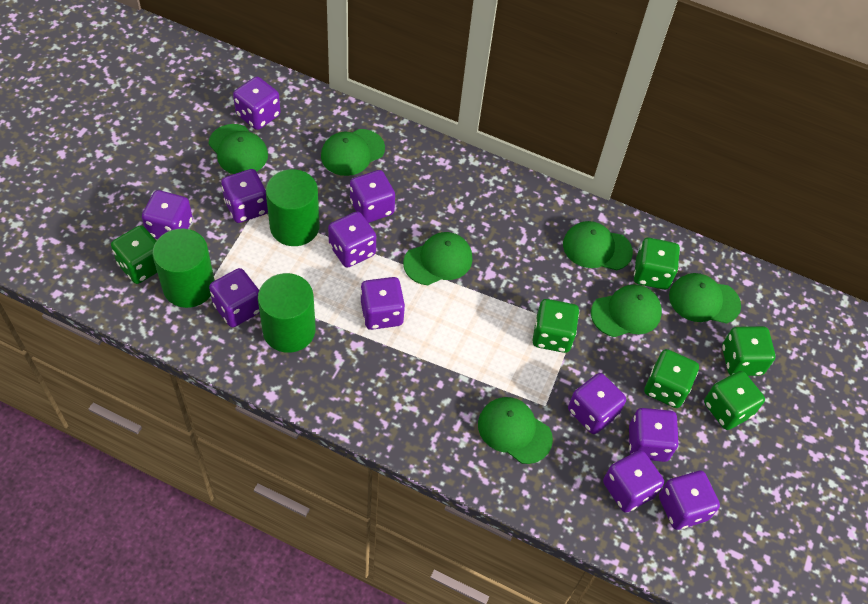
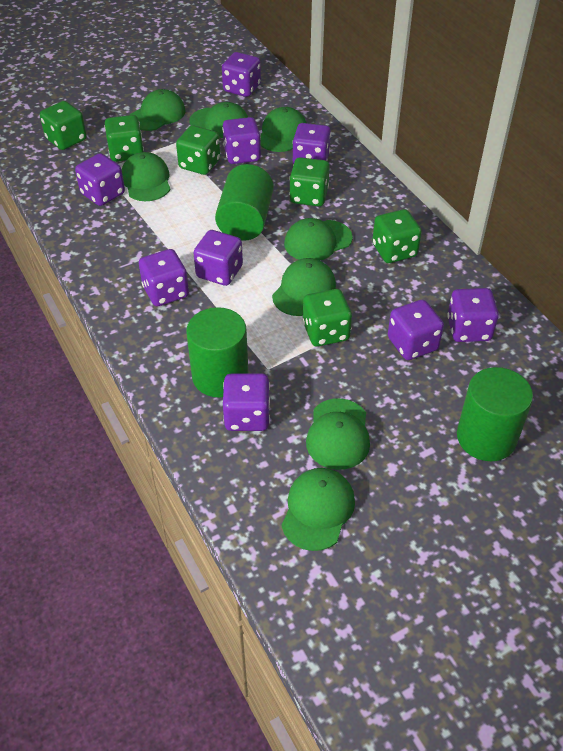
green cap: 7 -> 8
purple dice: 11 -> 9

